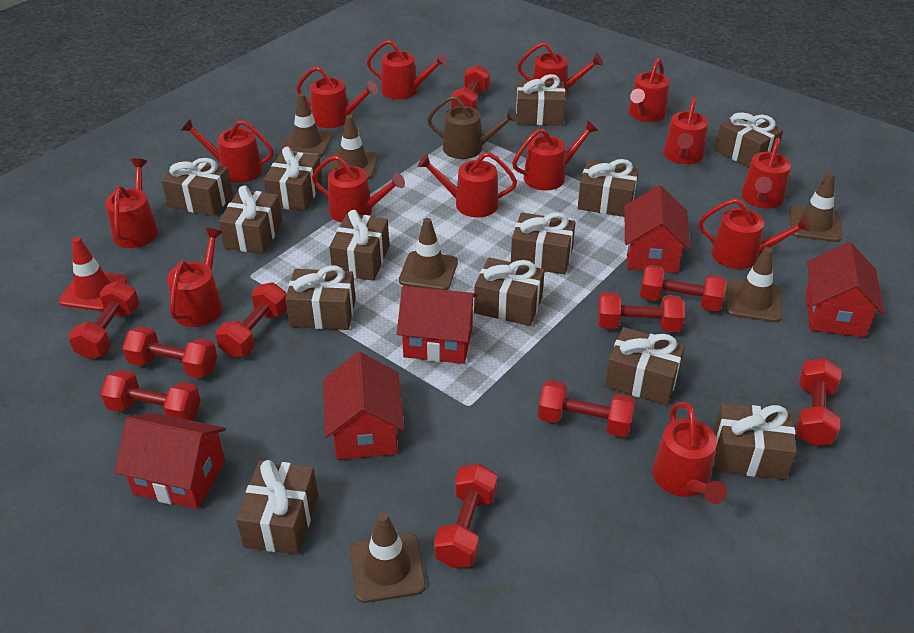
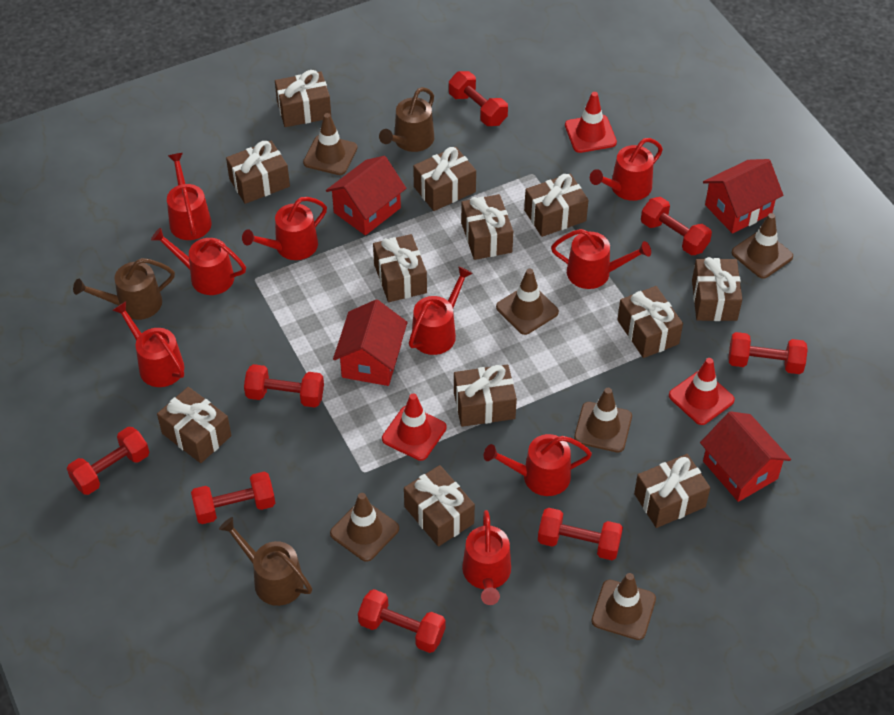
brown gift: 13 -> 12
brown watering can: 1 -> 3
red dumbbell: 10 -> 8
red house: 5 -> 4
red traffic cone: 1 -> 3
red watering can: 14 -> 9

